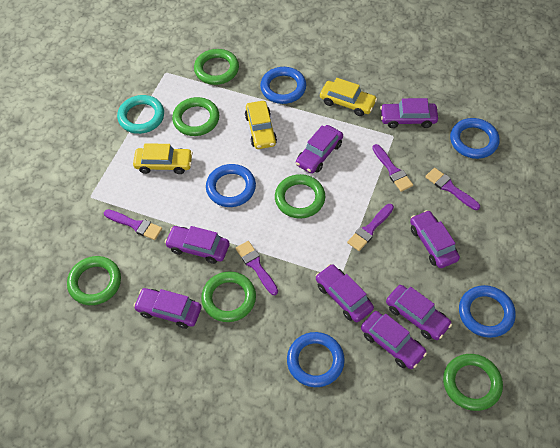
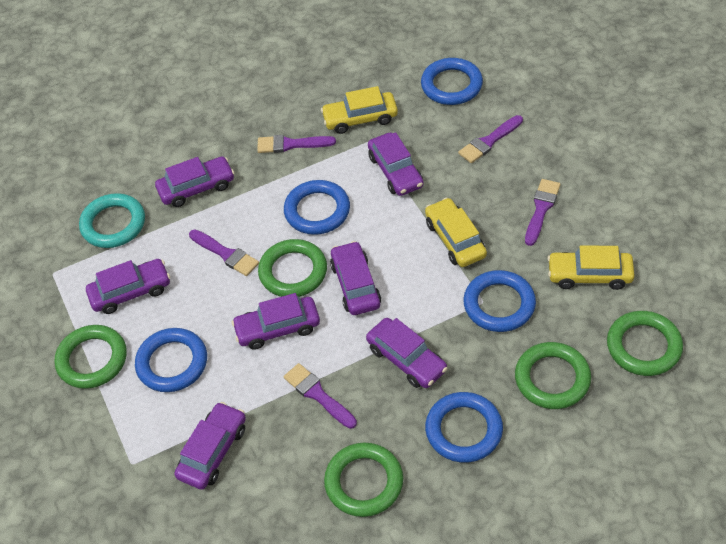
green ring: 6 -> 5
purple car: 8 -> 7

